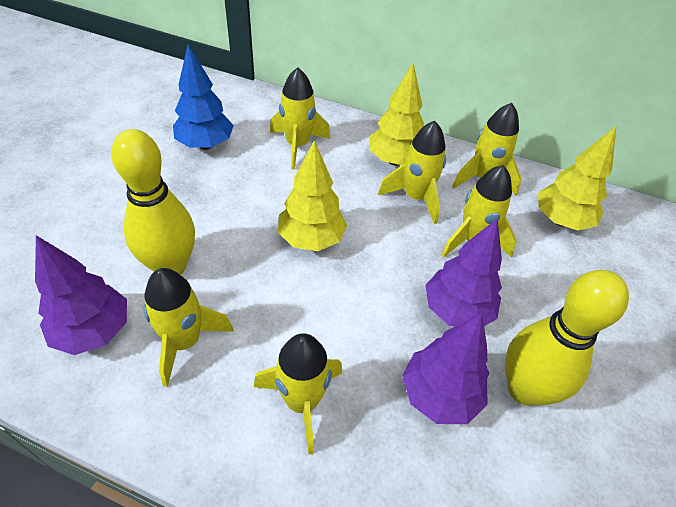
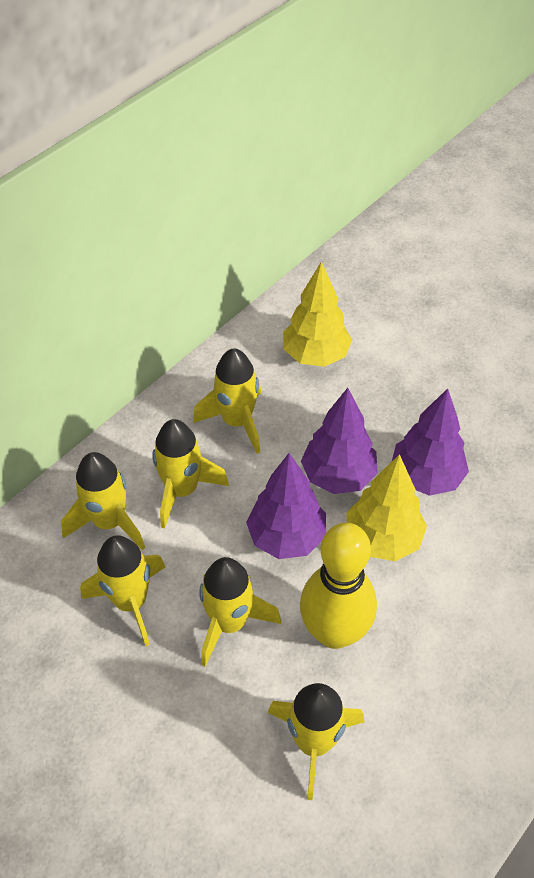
blue tree: 1 -> 0
yellow bowling pin: 2 -> 1
yellow tree: 3 -> 2

